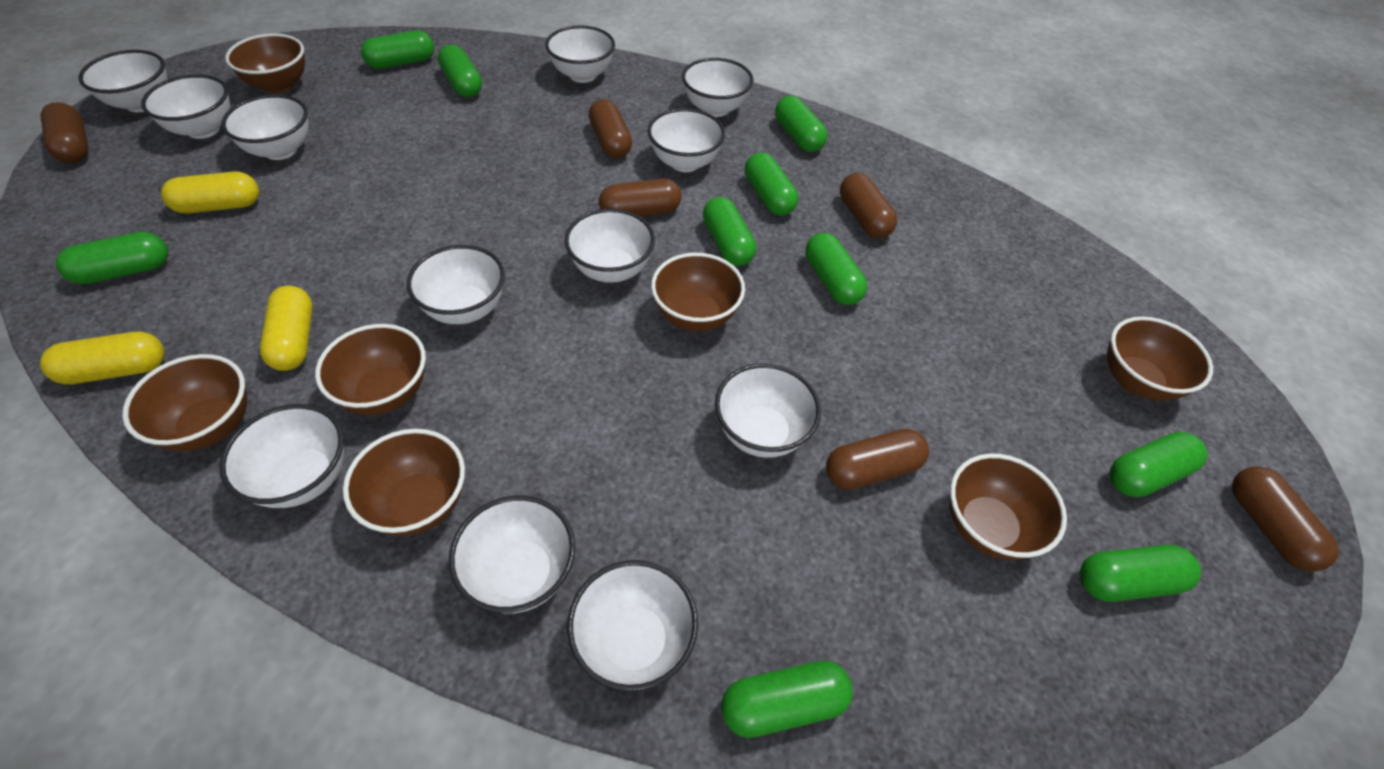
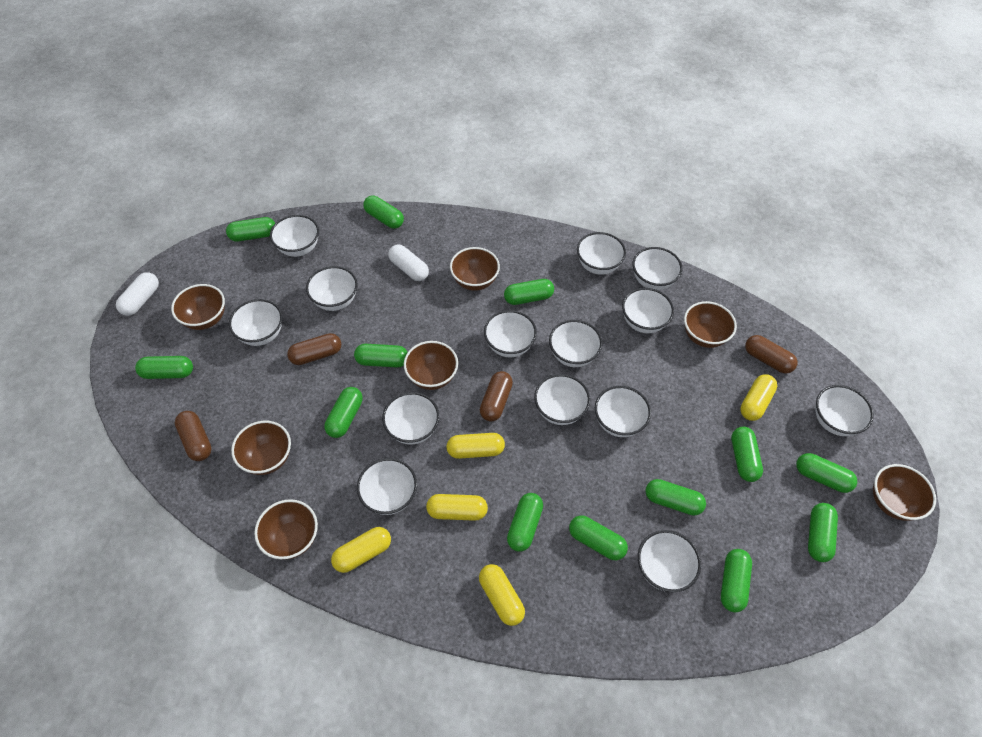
brown capsule: 6 -> 4
green capsule: 10 -> 13
white bowl: 12 -> 14
white capsule: 0 -> 2
yellow capsule: 3 -> 5

